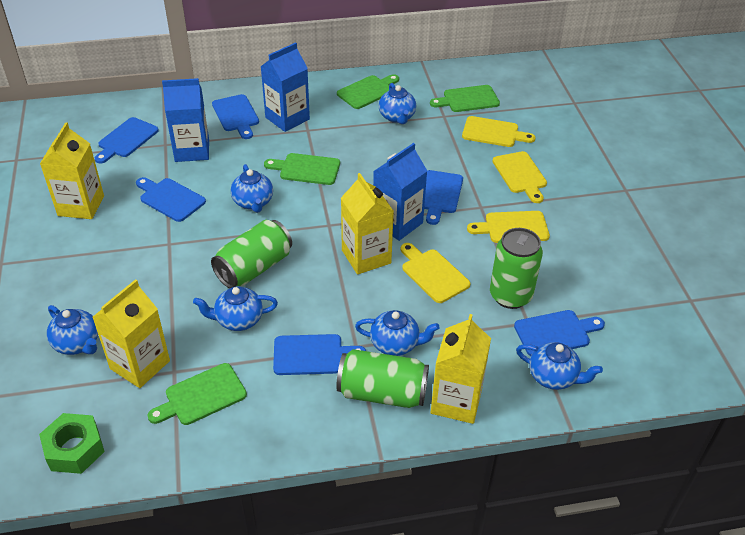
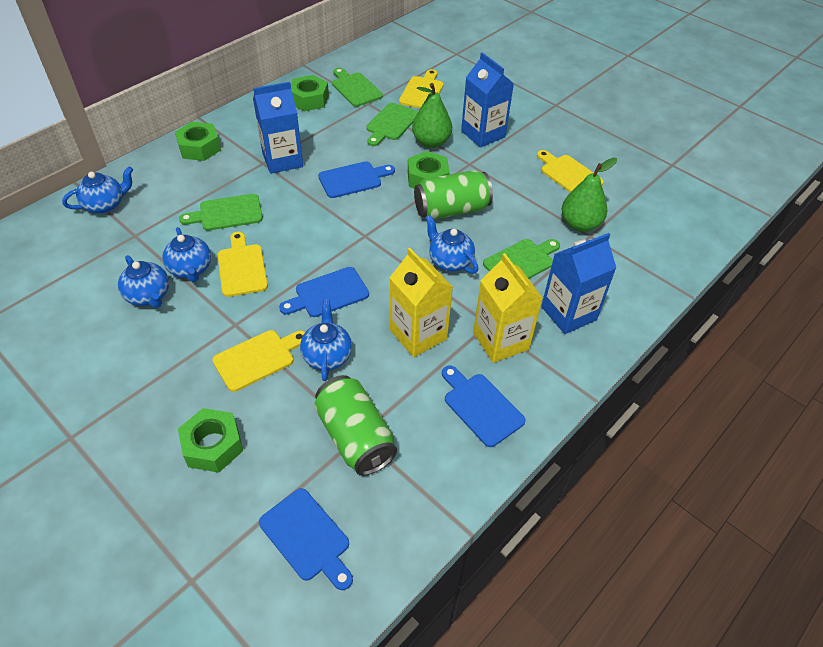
blue cutting board: 6 -> 4
blue teapot: 6 -> 5
green can: 3 -> 2
green nut: 1 -> 4
green pear: 0 -> 2
yellow carton: 4 -> 2

